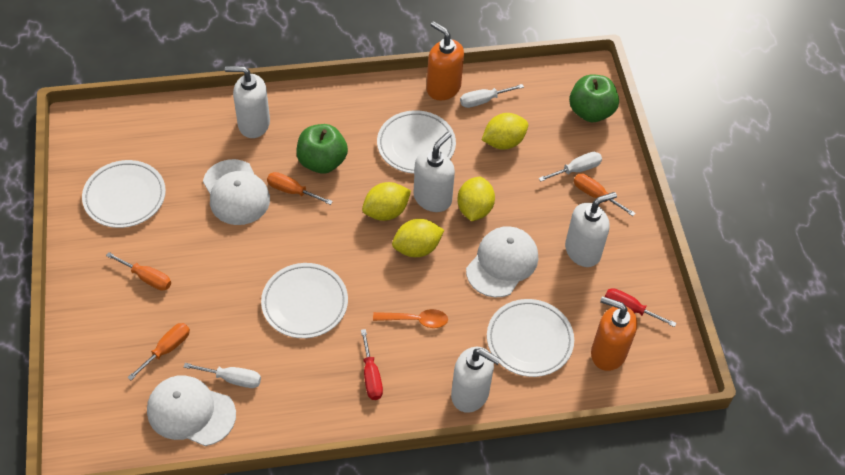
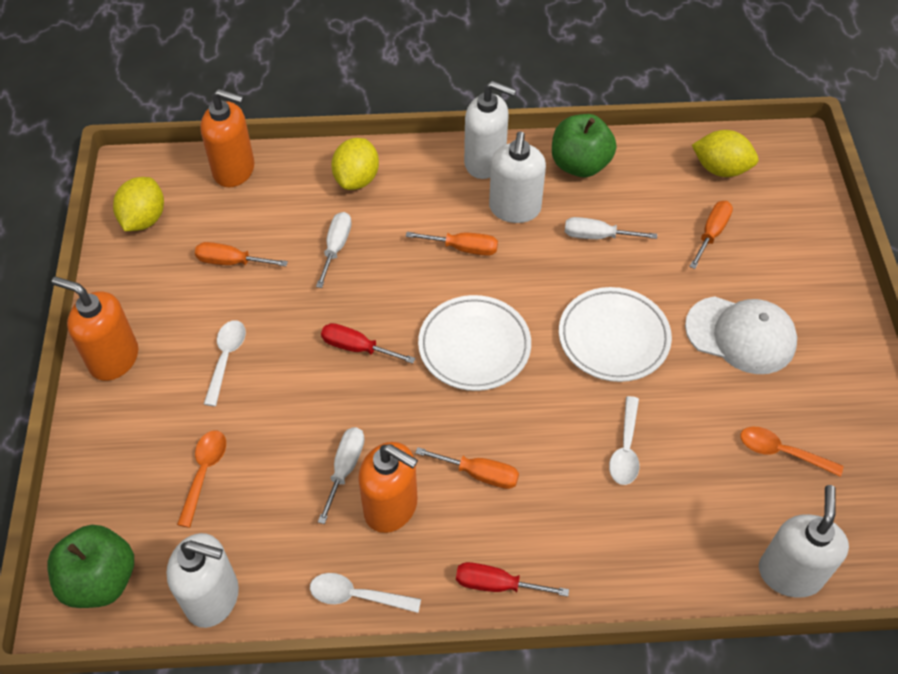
orange soap dispenser: 2 -> 3
orange spoon: 1 -> 2
white cap: 3 -> 1
white plate: 4 -> 2
white spoon: 0 -> 3
yellow lemon: 4 -> 3

